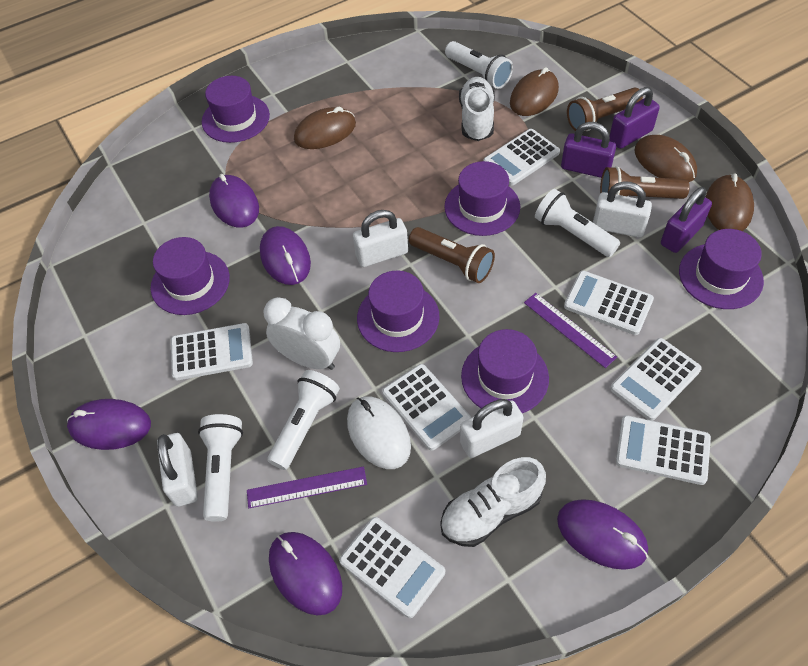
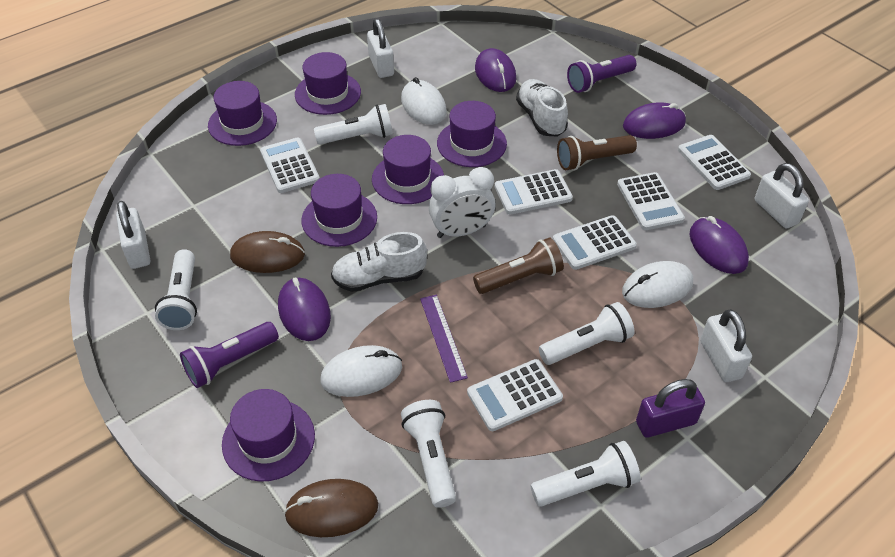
brown flashlight: 3 -> 2
brown mouse: 4 -> 2
purple flashlight: 0 -> 2
purple mouse: 5 -> 4
purple padlock: 3 -> 1
purple ruler: 2 -> 1
white calculator: 7 -> 6
white flashlight: 4 -> 5
white mouse: 1 -> 3

